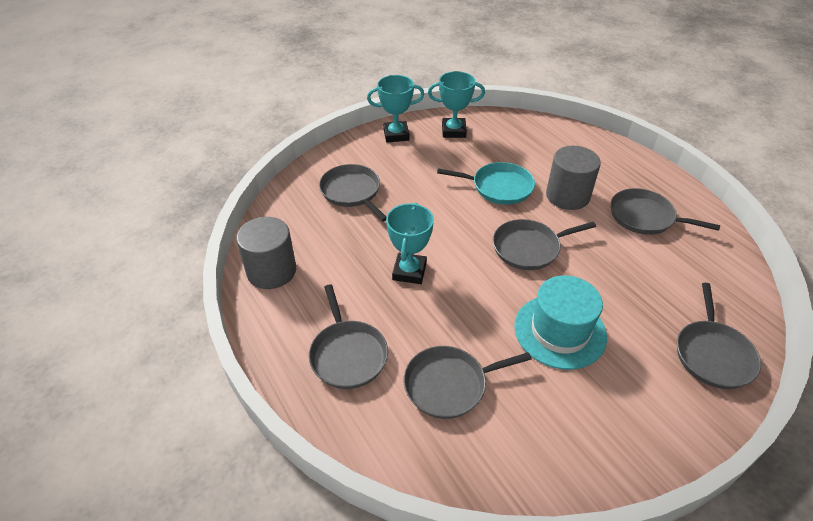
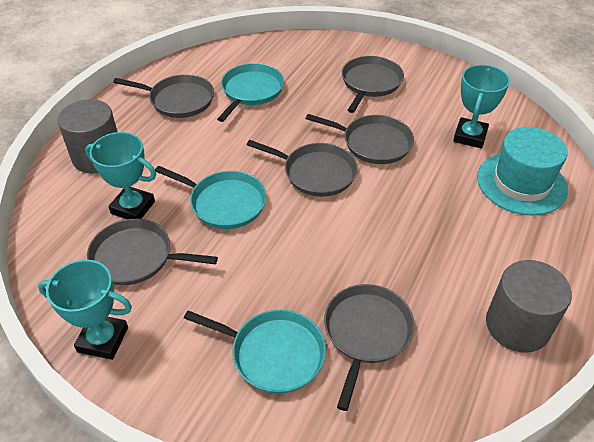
turquoise pan: 1 -> 3

